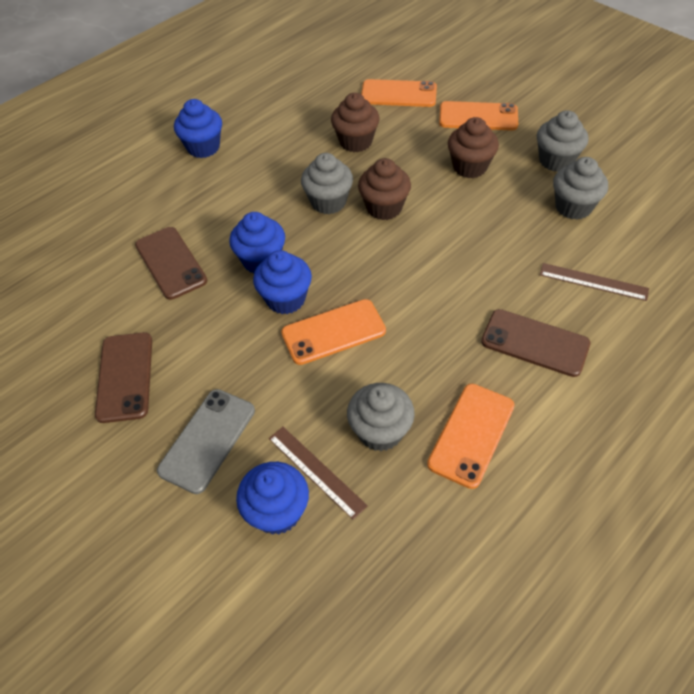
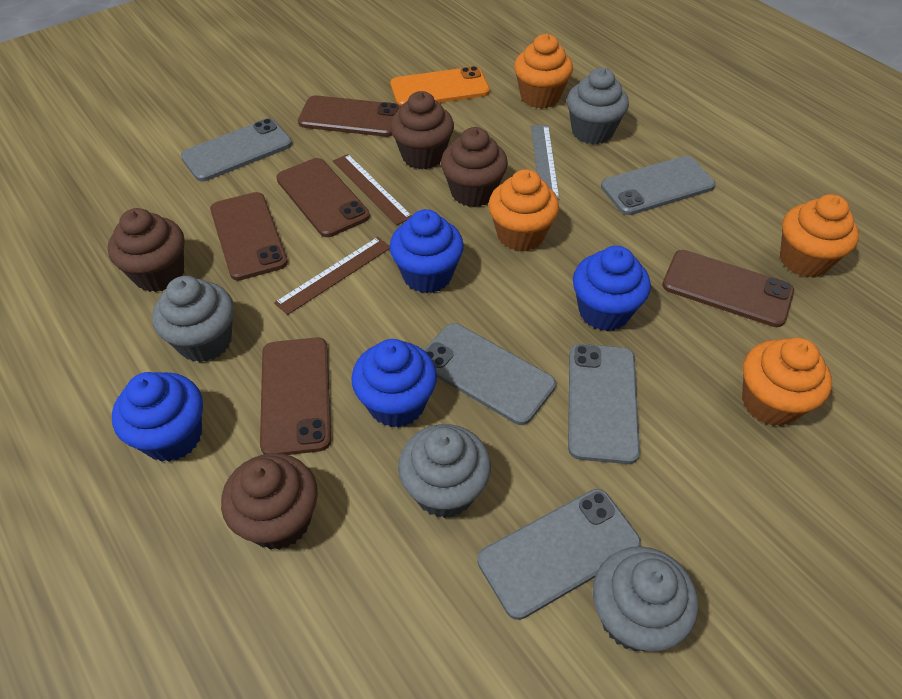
brown cupcake: 3 -> 4
brown phone: 3 -> 5
grey phone: 1 -> 5
grey ruler: 0 -> 1
orange cupcake: 0 -> 4
orange phone: 4 -> 1

